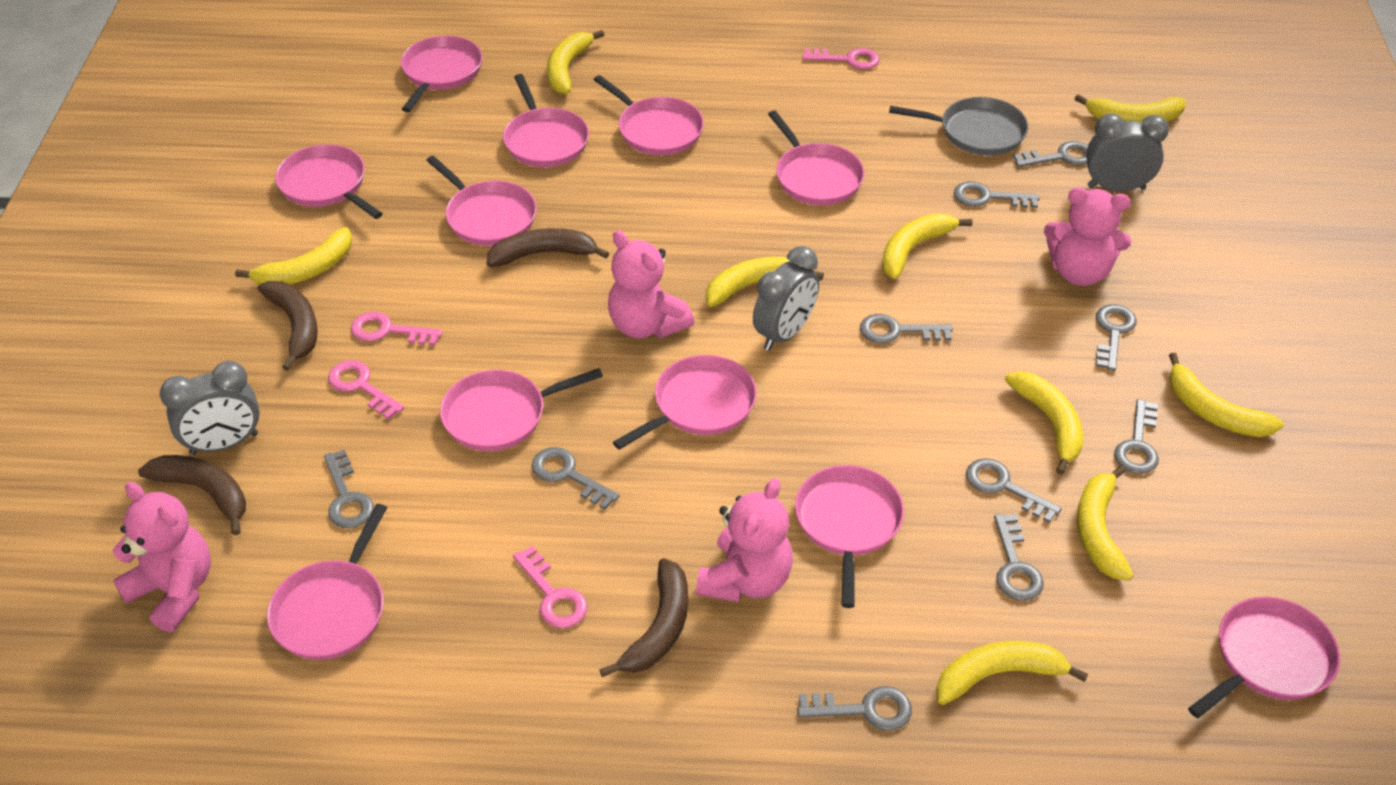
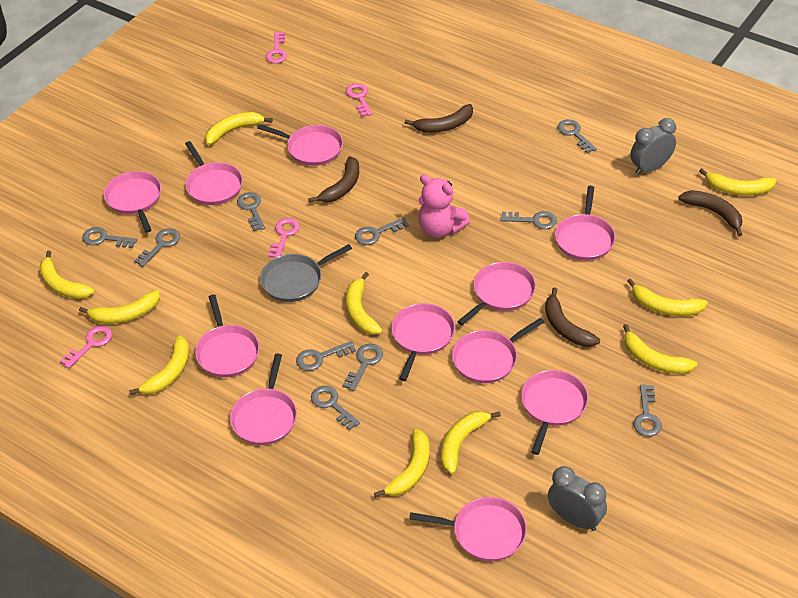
grey clock: 3 -> 2
pink teddy bear: 4 -> 1
yellow banana: 9 -> 10

